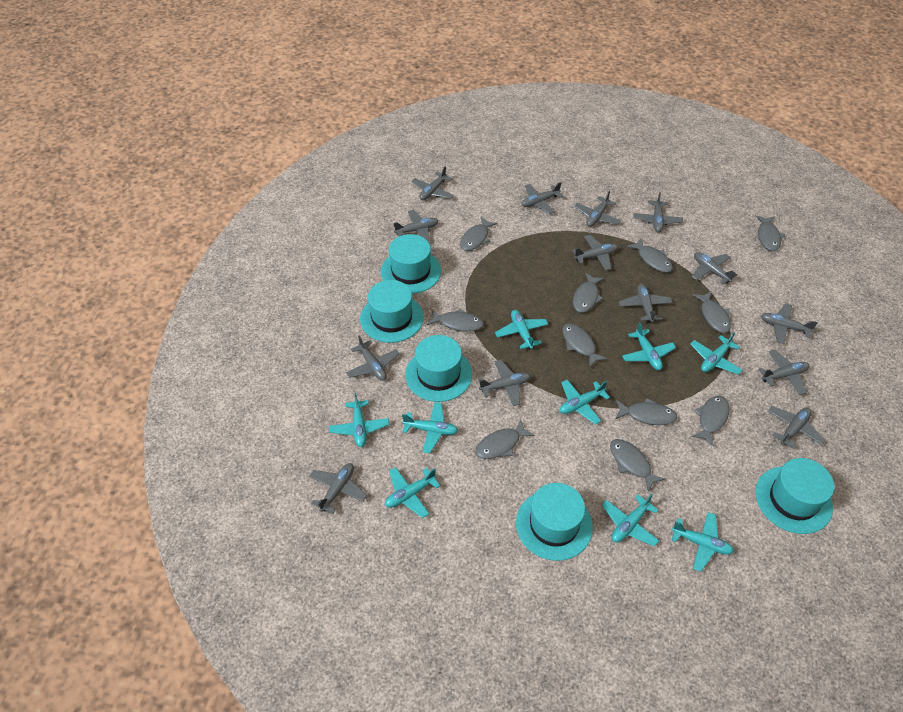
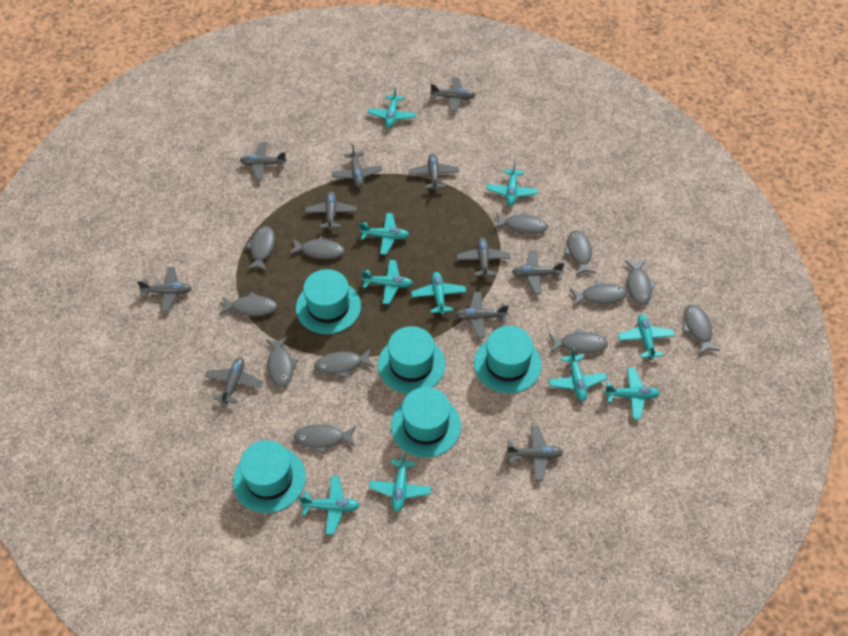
grey fish: 11 -> 12
grey plane: 14 -> 11
turquoise plane: 9 -> 10

